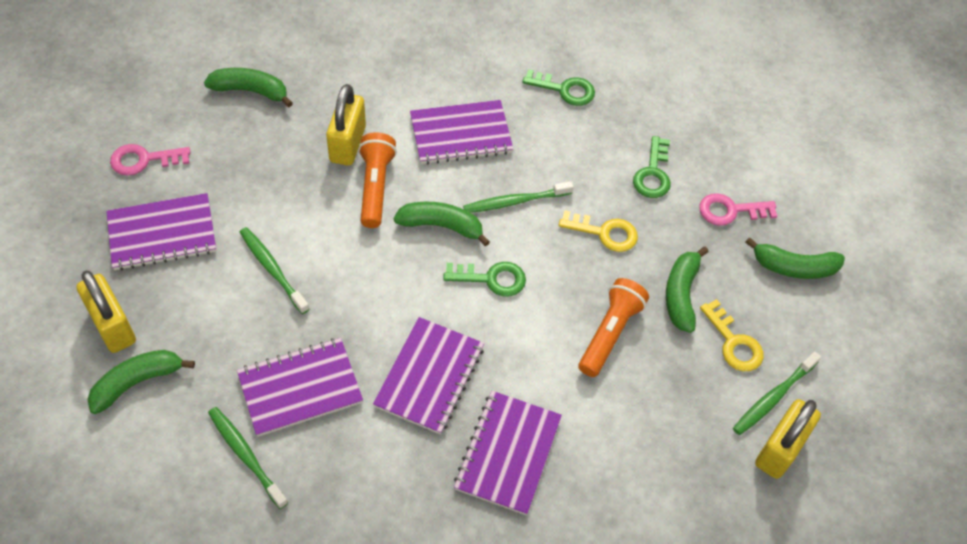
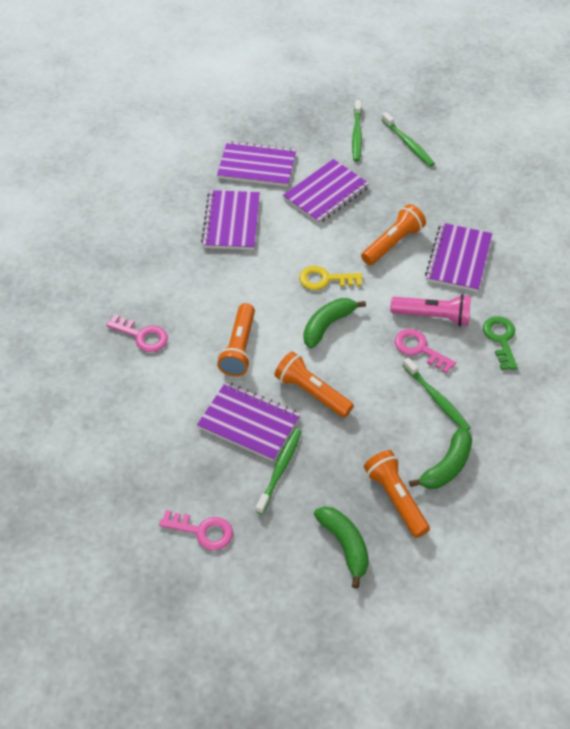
green banana: 5 -> 3
green key: 3 -> 1
orange flashlight: 2 -> 4
pink flashlight: 0 -> 1
pink key: 2 -> 3
yellow key: 2 -> 1
yellow padlock: 3 -> 0

